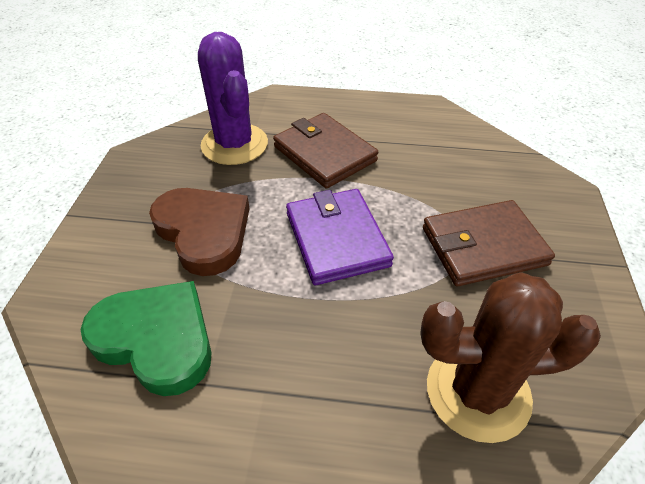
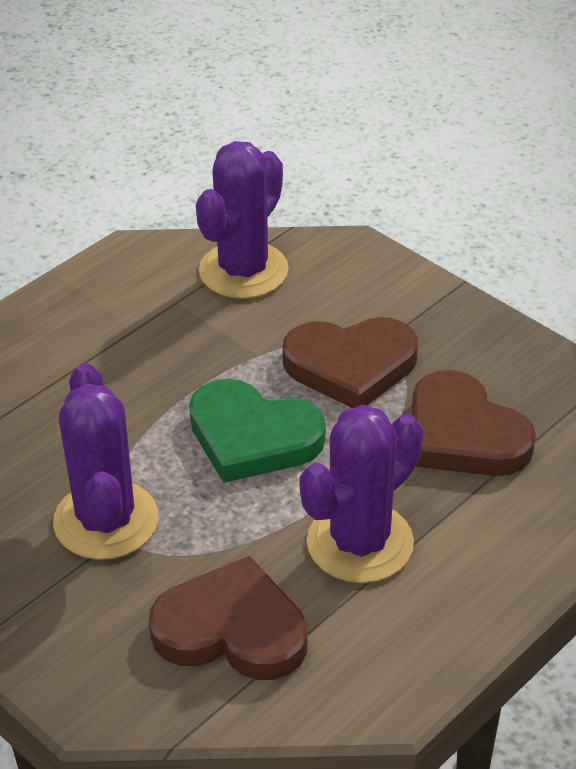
brown cactus: 1 -> 0
brown heart: 1 -> 3
brown wallet: 2 -> 0
purple cactus: 1 -> 3
purple wallet: 1 -> 0

